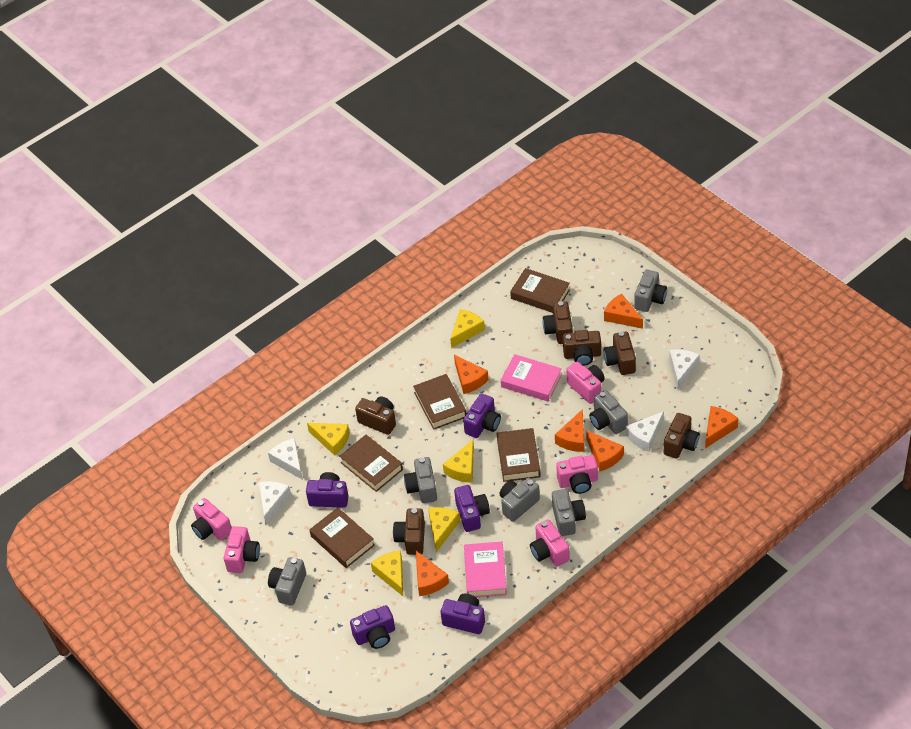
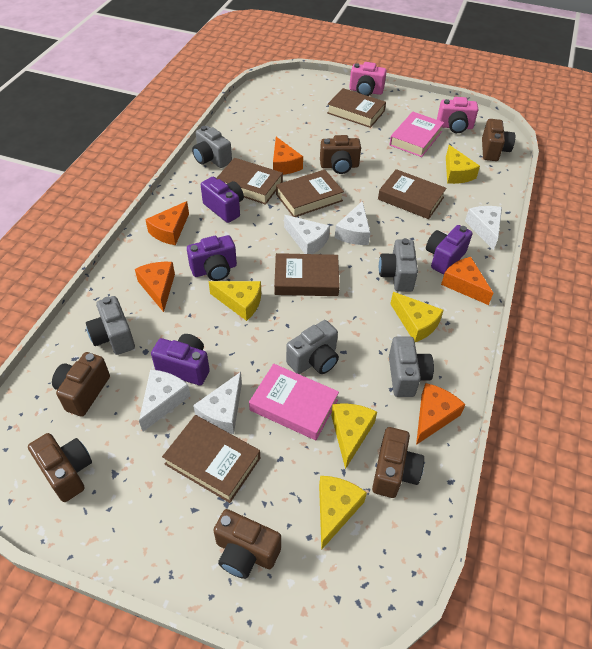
brown book: 5 -> 6
grey camera: 6 -> 5
orange cheese: 6 -> 5
pink camera: 5 -> 2
purple camera: 5 -> 4
white cheese: 4 -> 5

